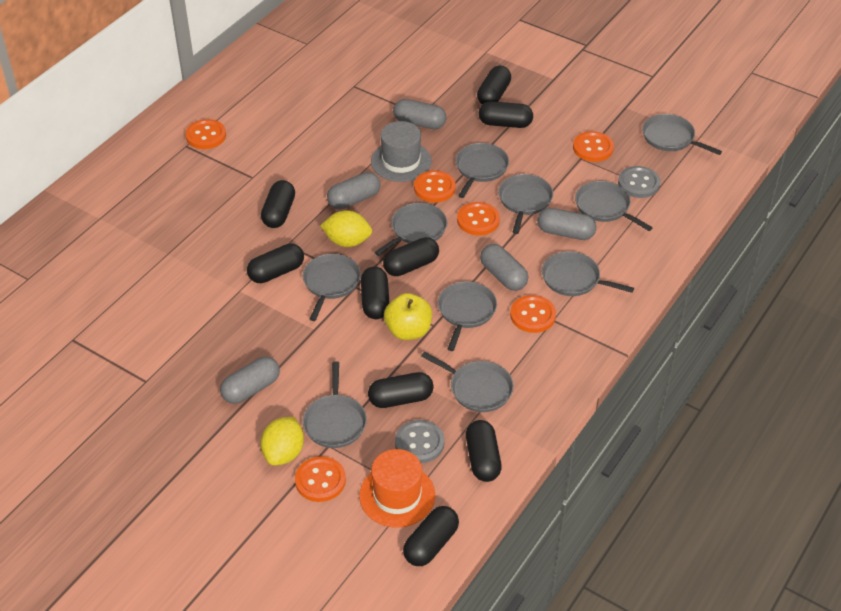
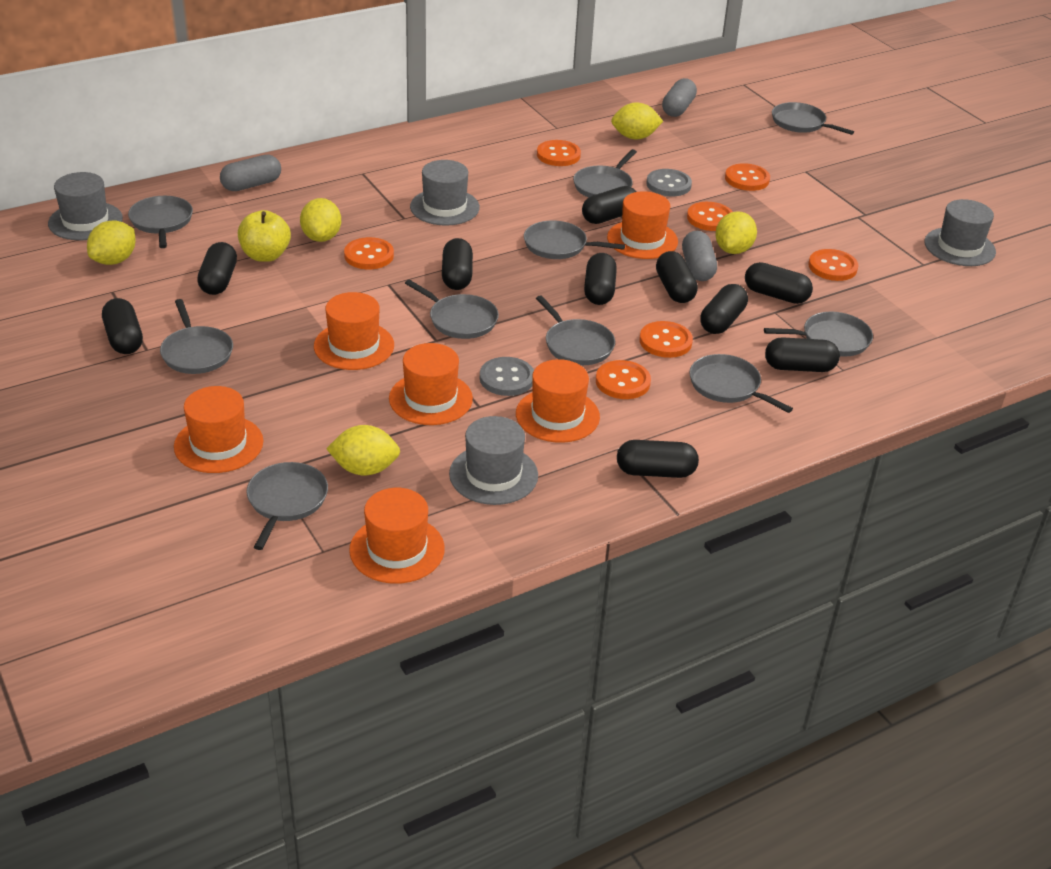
black capsule: 9 -> 10
grey capsule: 5 -> 3
grey hat: 1 -> 4
orange button: 6 -> 7
orange hat: 1 -> 6
yellow lemon: 2 -> 5

